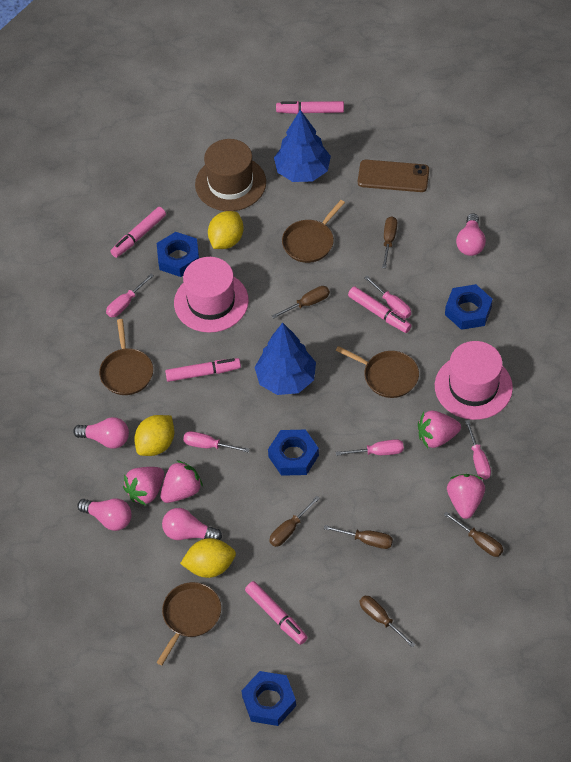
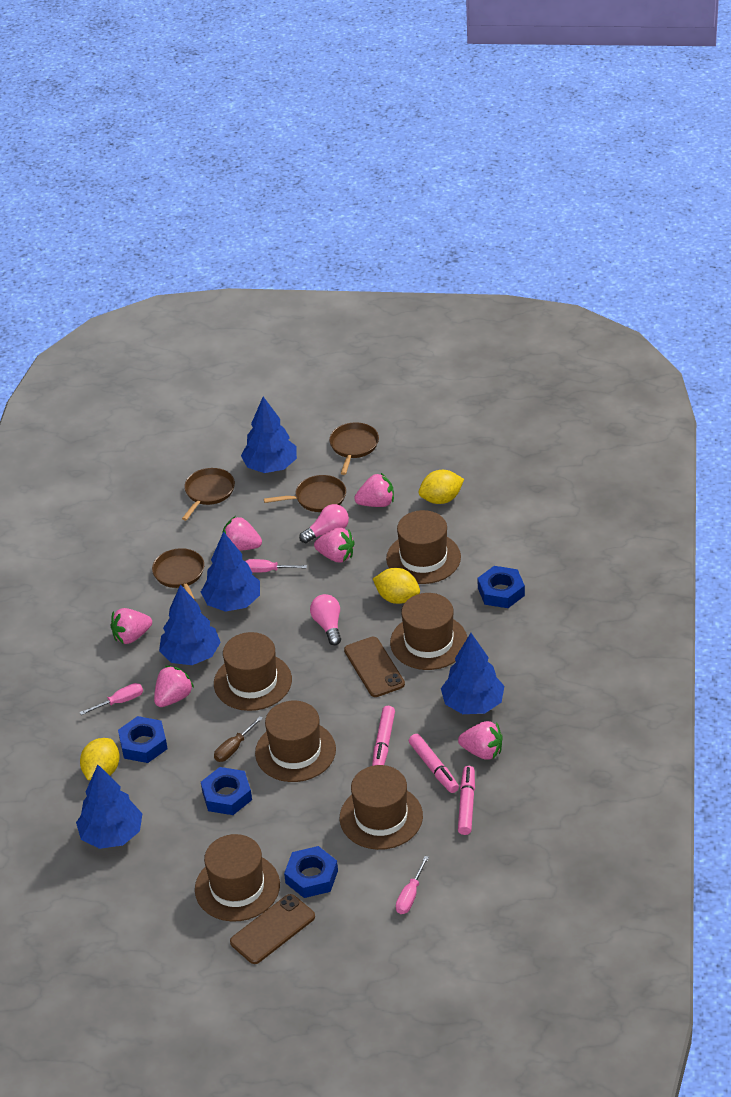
blue tree: 2 -> 5
brown hat: 1 -> 6
brown phone: 1 -> 2
brown screwdriver: 6 -> 1
pink hat: 2 -> 0
pink light bulb: 4 -> 2
pink marker: 5 -> 3
pink screwdriver: 5 -> 3
pink strawberry: 4 -> 6

